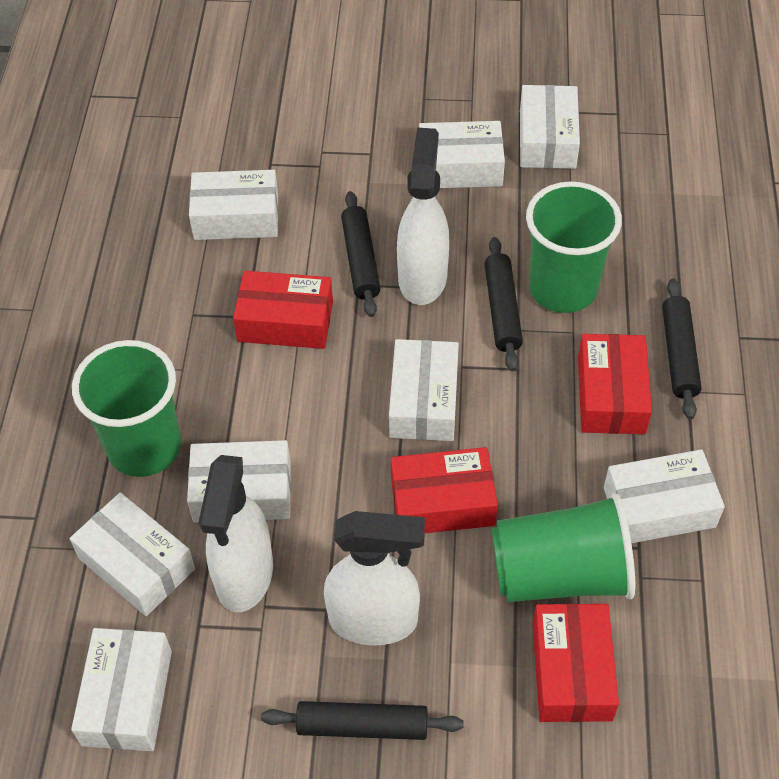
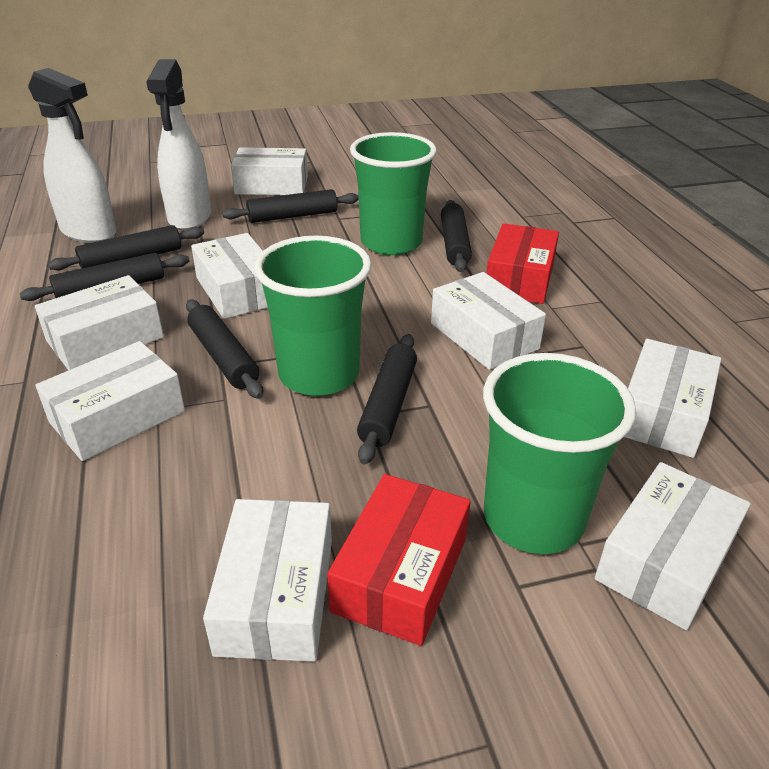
black rolling pin: 4 -> 6
red box: 4 -> 2
white spray bottle: 3 -> 2

